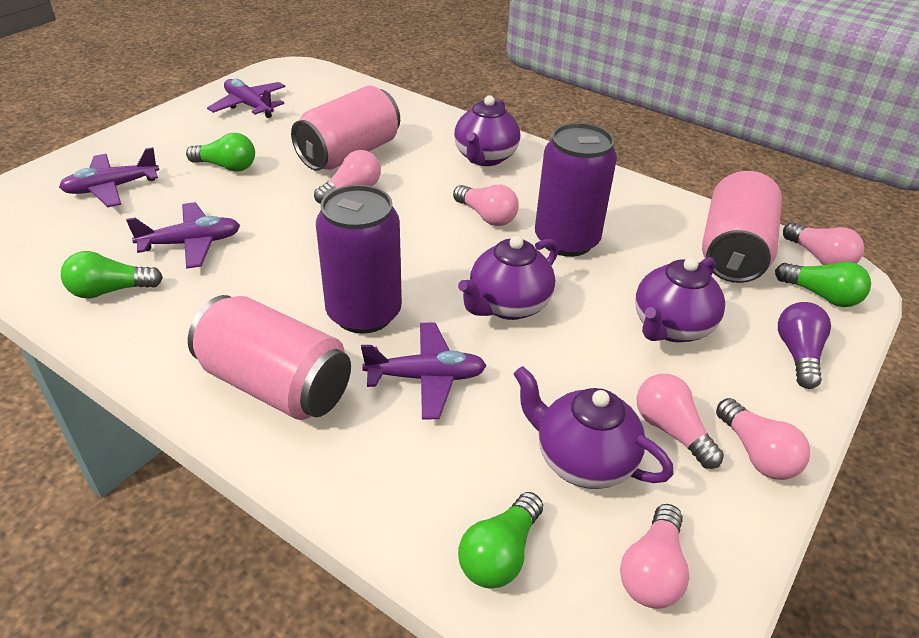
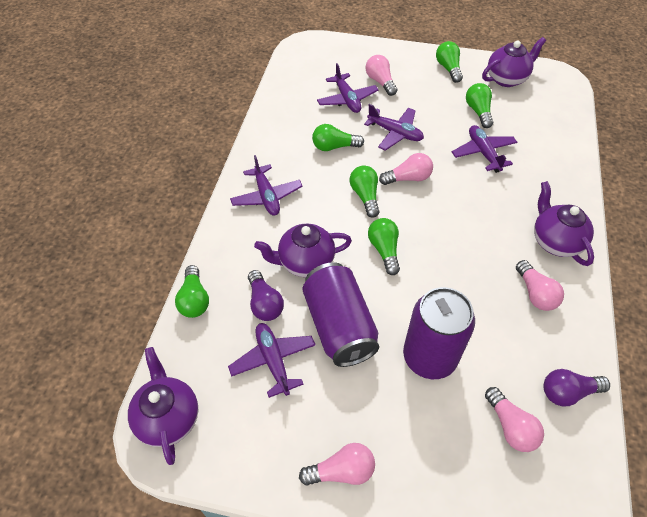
green light bulb: 4 -> 6
pink can: 3 -> 0
pink light bulb: 6 -> 5
purple light bulb: 1 -> 2
purple plane: 4 -> 5

